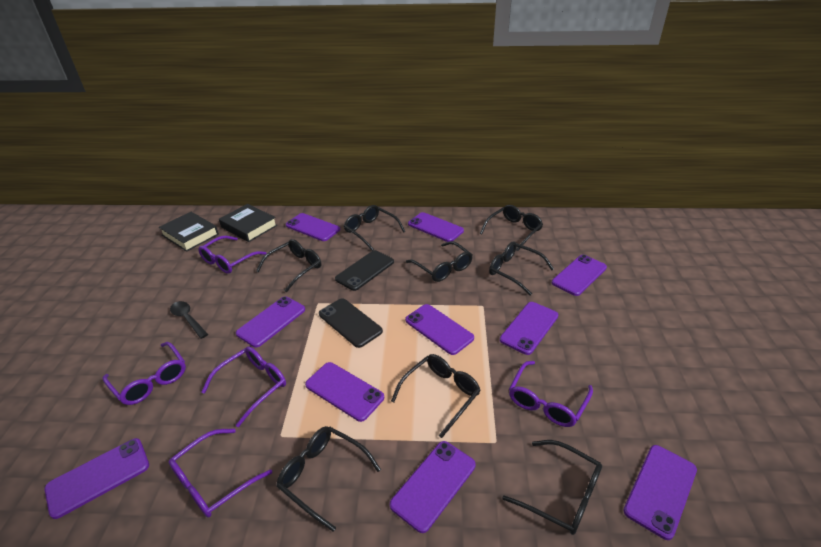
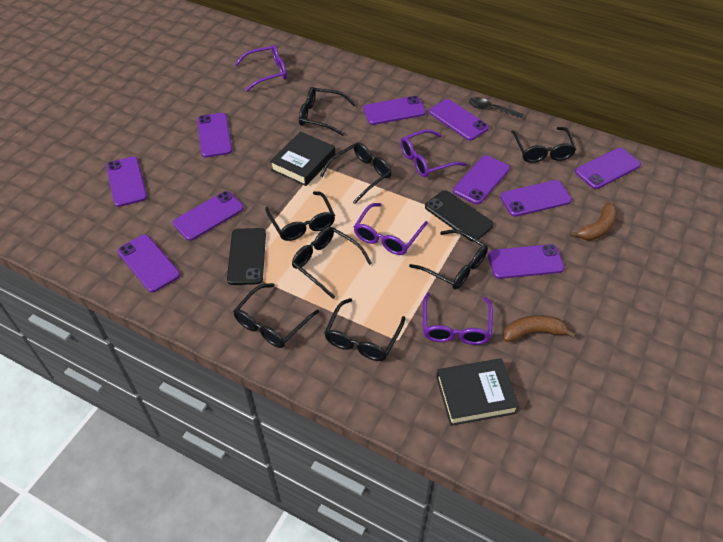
brown banana: 0 -> 2
purple glasses: 5 -> 4

